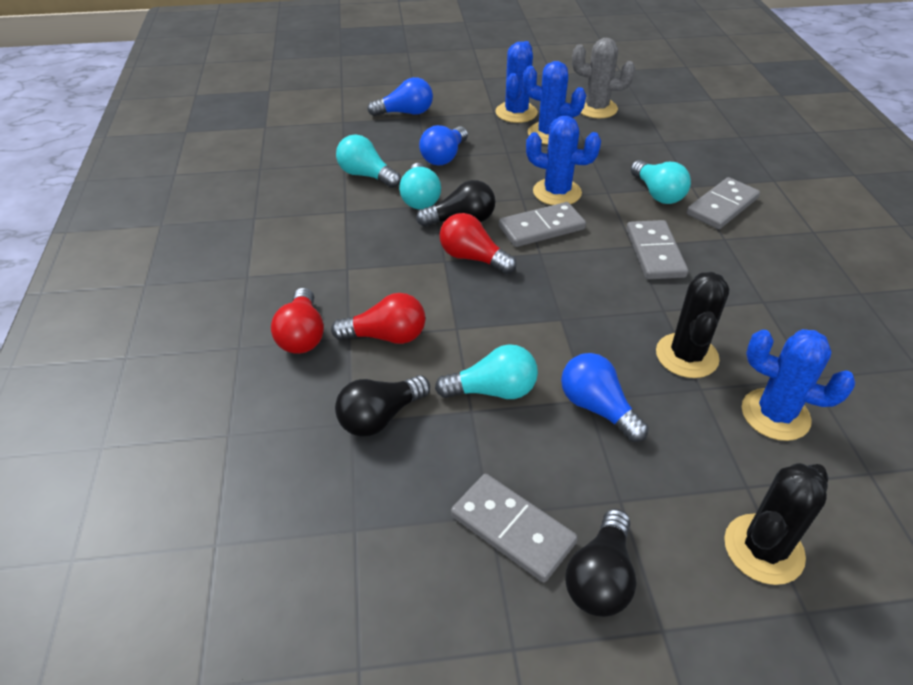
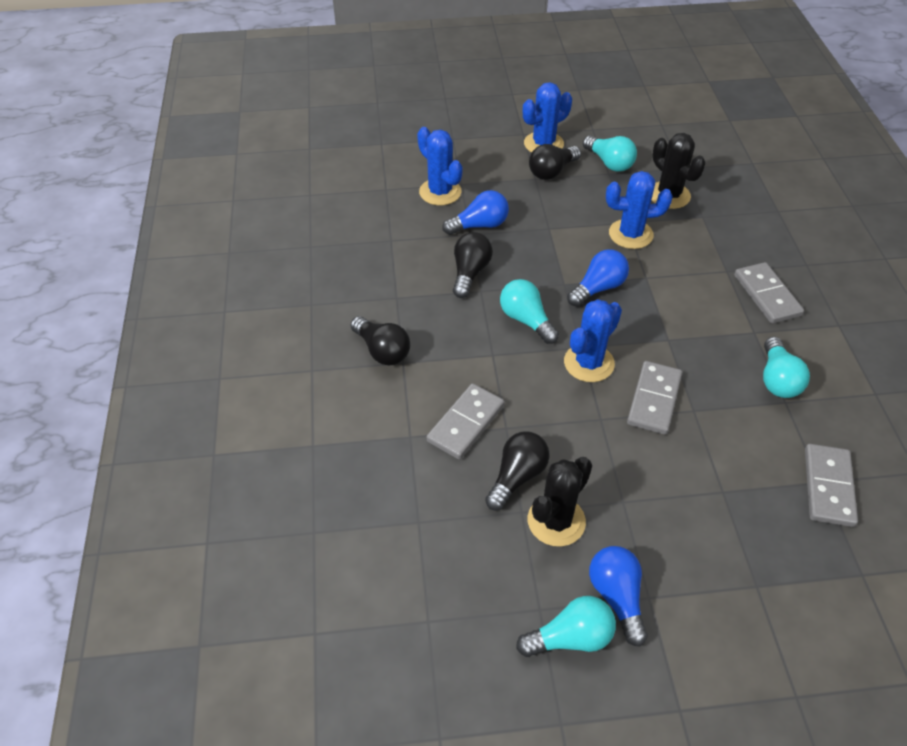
black light bulb: 3 -> 4
grey cactus: 1 -> 0
red light bulb: 3 -> 0

